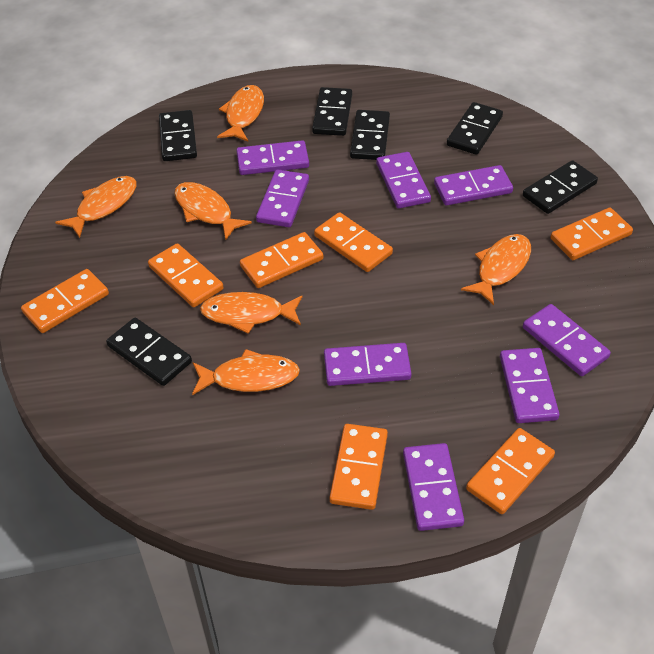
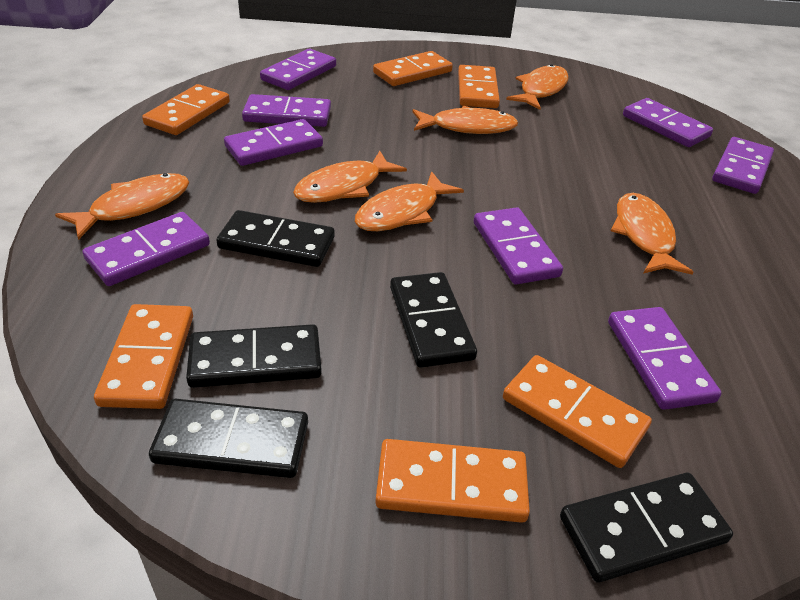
black domino: 6 -> 5
orange domino: 7 -> 6

